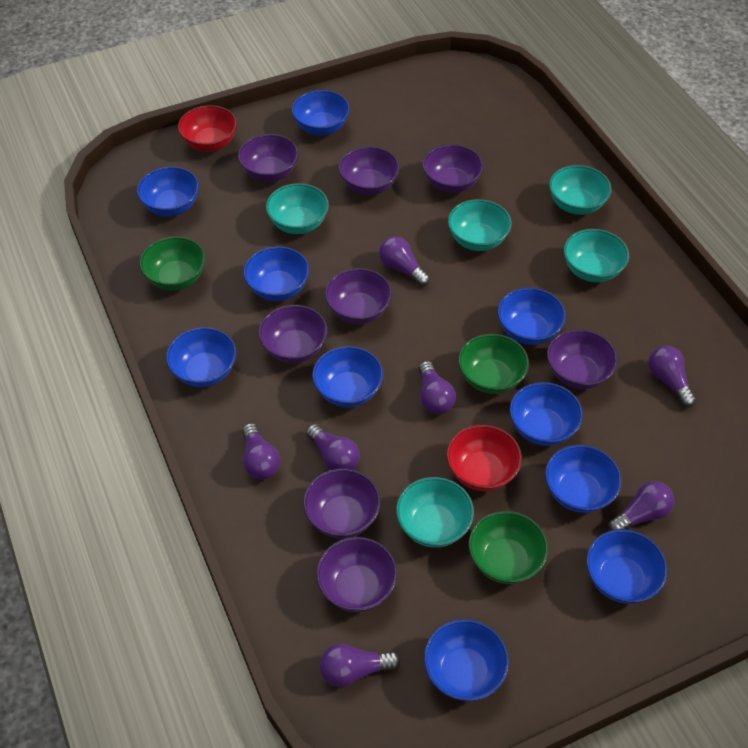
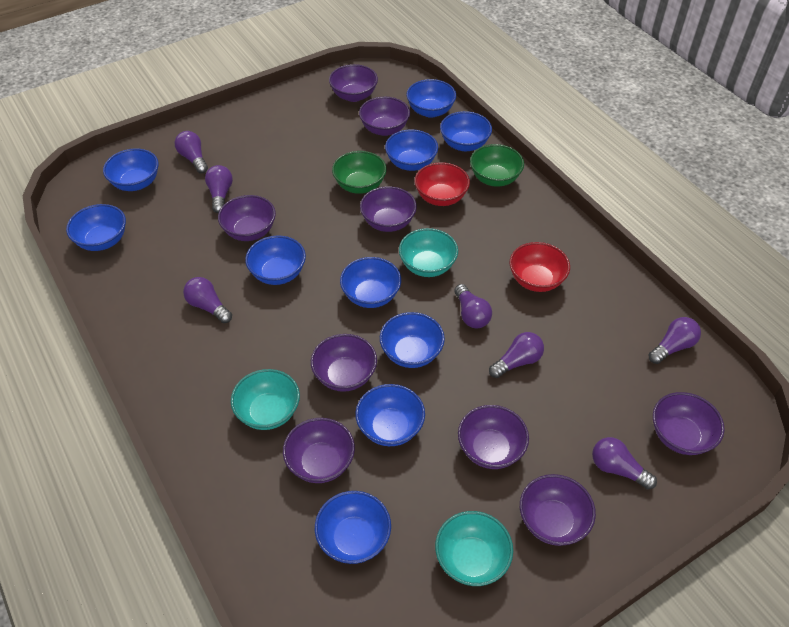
green bowl: 3 -> 2
purple bowl: 8 -> 9
turquoise bowl: 5 -> 3

